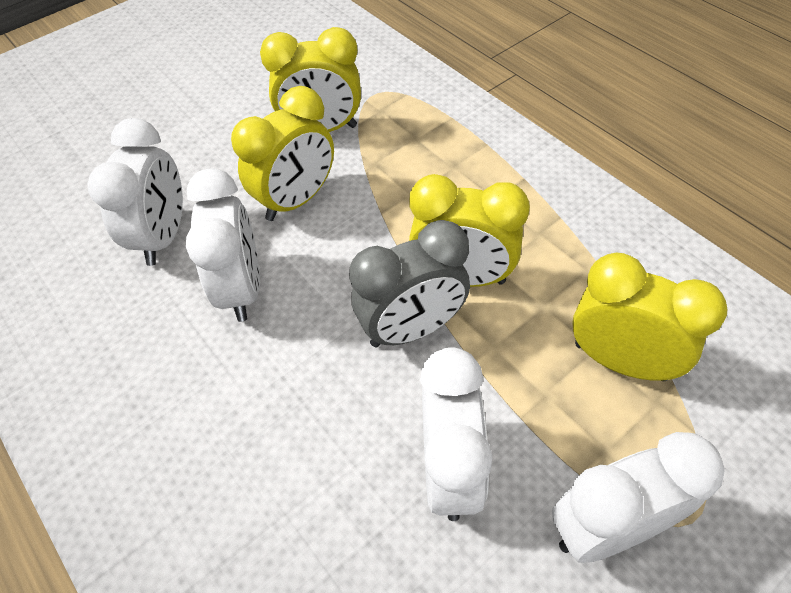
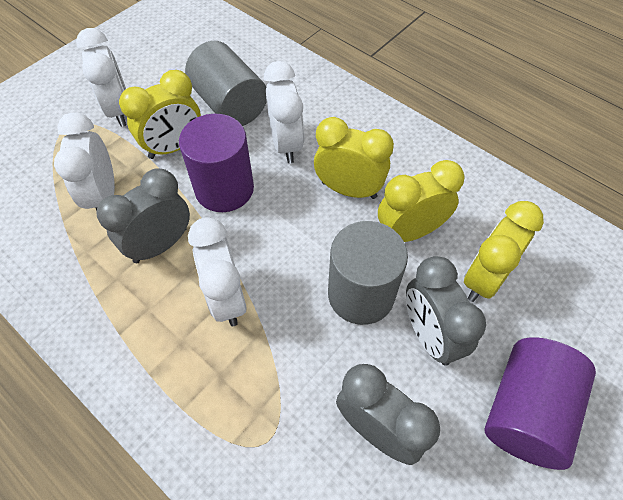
grey clock: 1 -> 3
grey cylinder: 0 -> 2
purple cylinder: 0 -> 2

